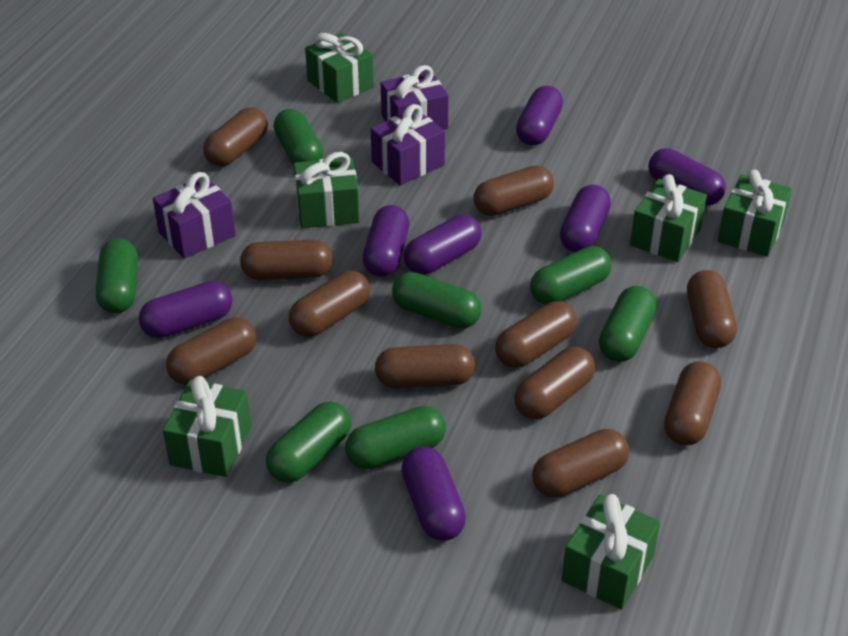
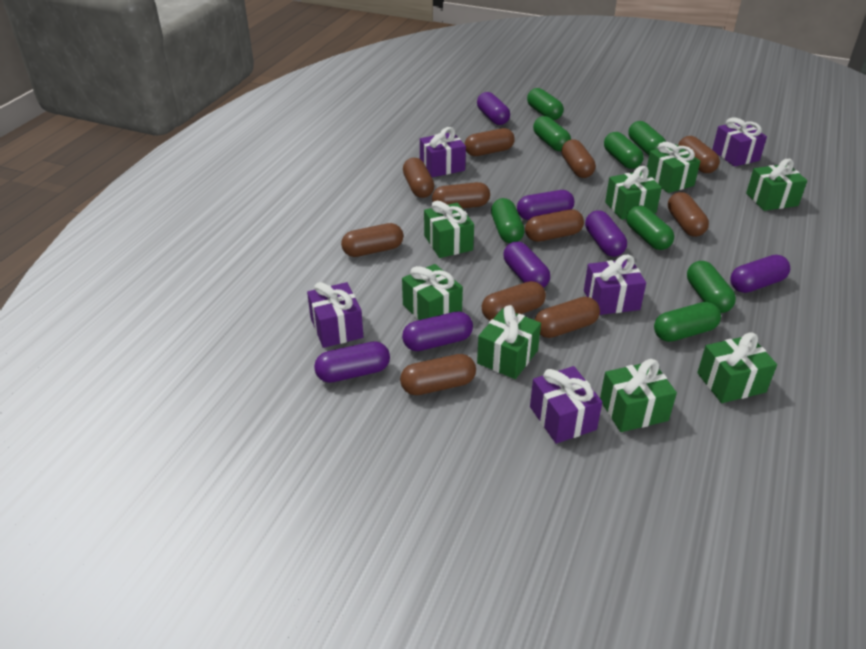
green capsule: 7 -> 8
green gift: 6 -> 8
purple gift: 3 -> 5

